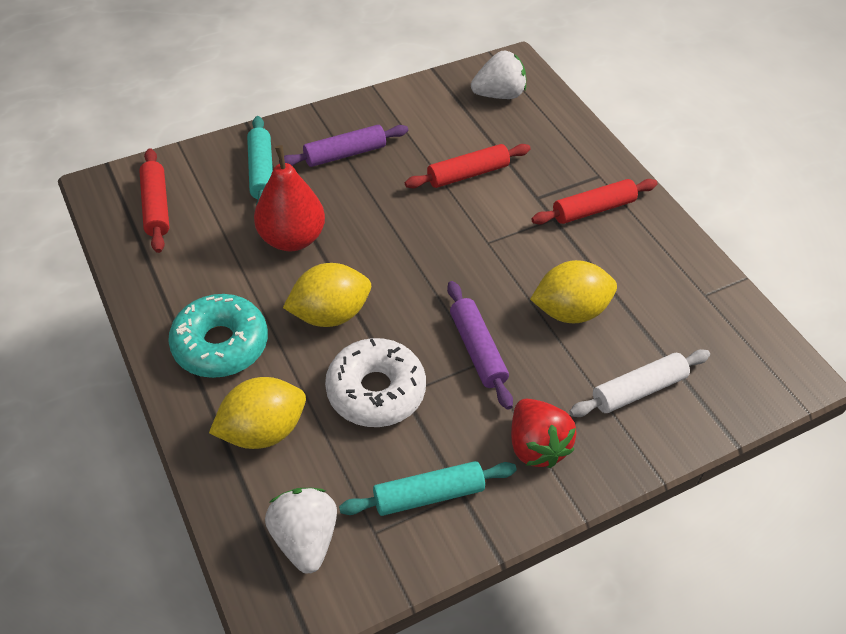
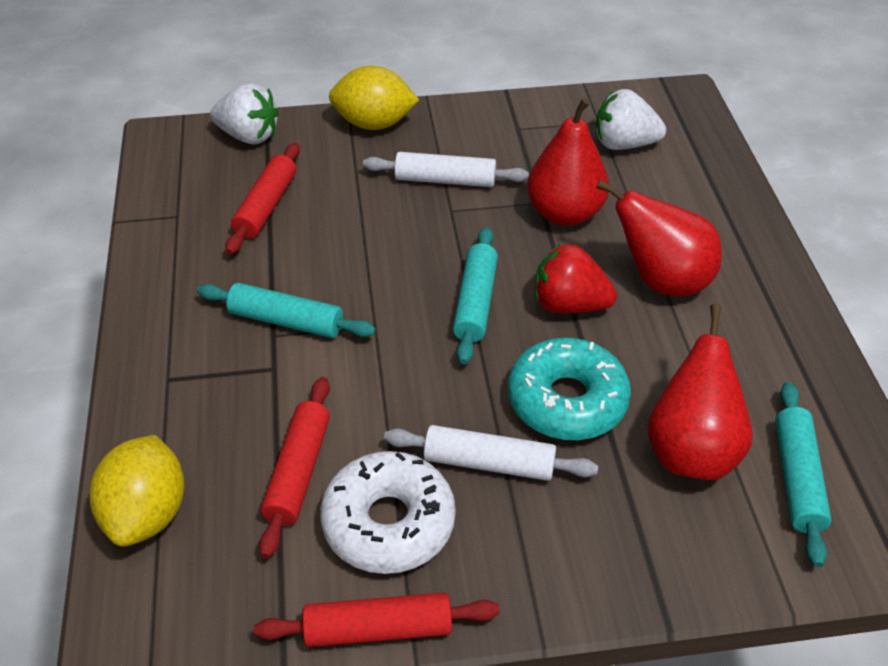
purple rolling pin: 2 -> 0
red pear: 1 -> 3
turquoise rolling pin: 2 -> 3
white rolling pin: 1 -> 2
yellow lemon: 3 -> 2

